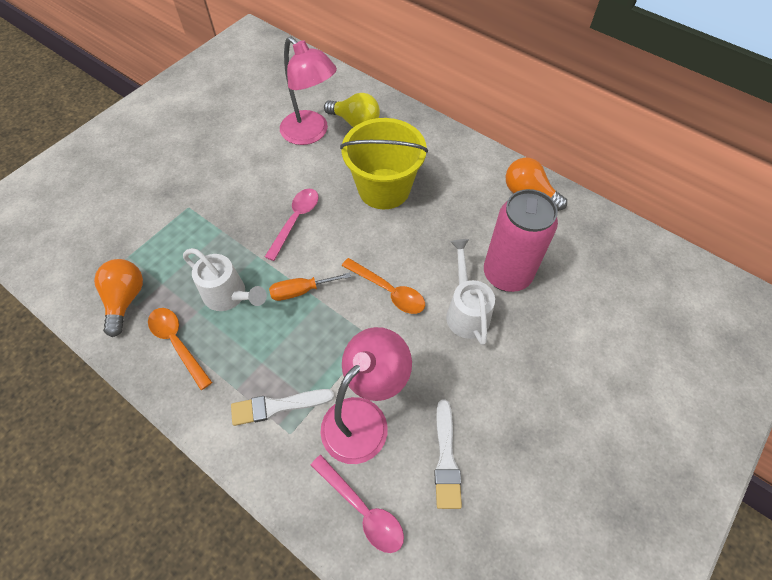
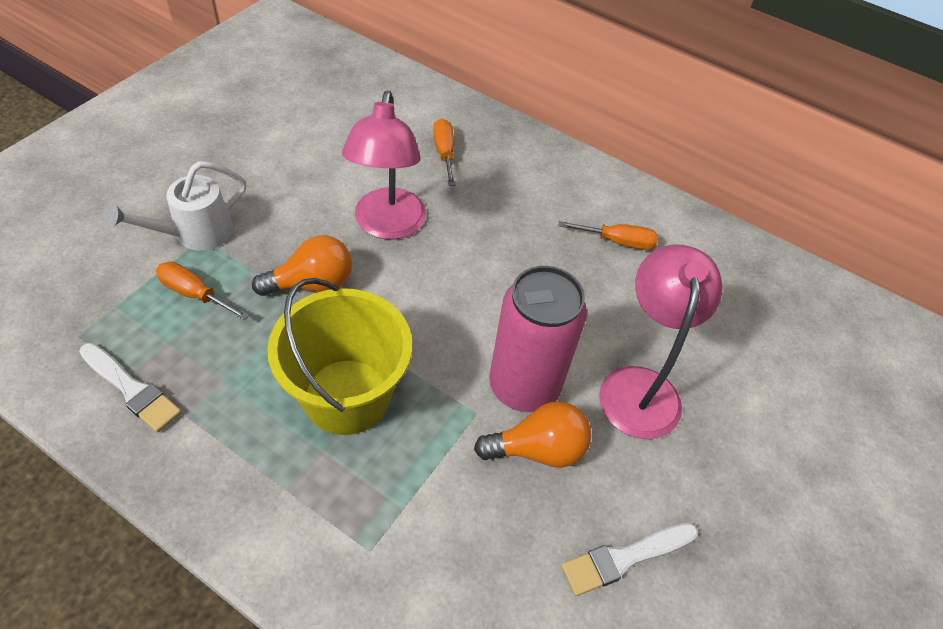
orange screwdriver: 1 -> 3
orange spoon: 2 -> 0
pink spoon: 2 -> 0
white watering can: 2 -> 1
yellow light bulb: 1 -> 0

